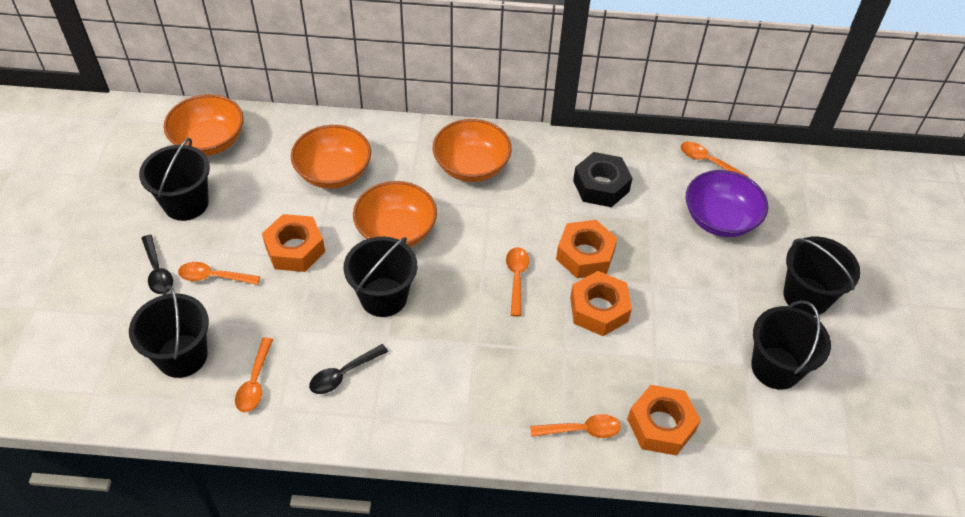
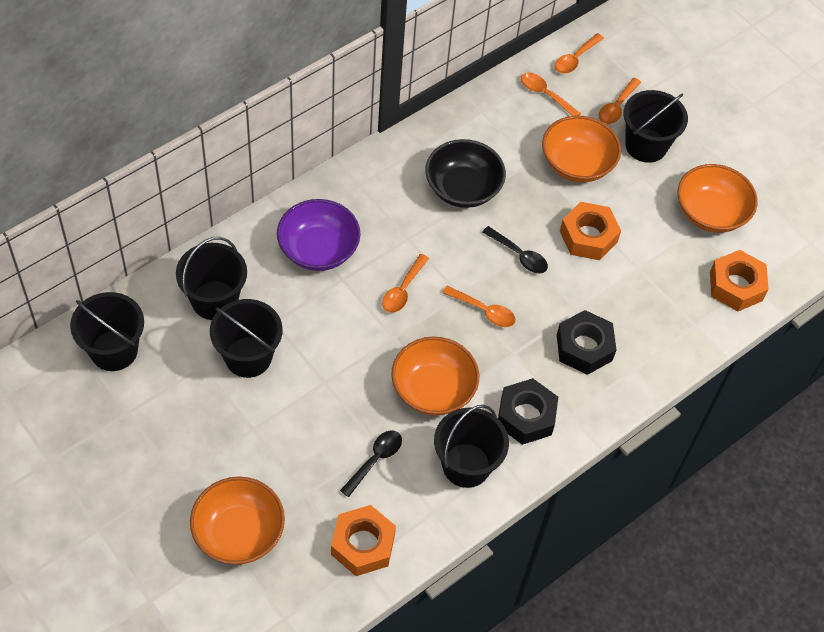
black bowl: 0 -> 1
black nut: 1 -> 2
orange nut: 4 -> 3

